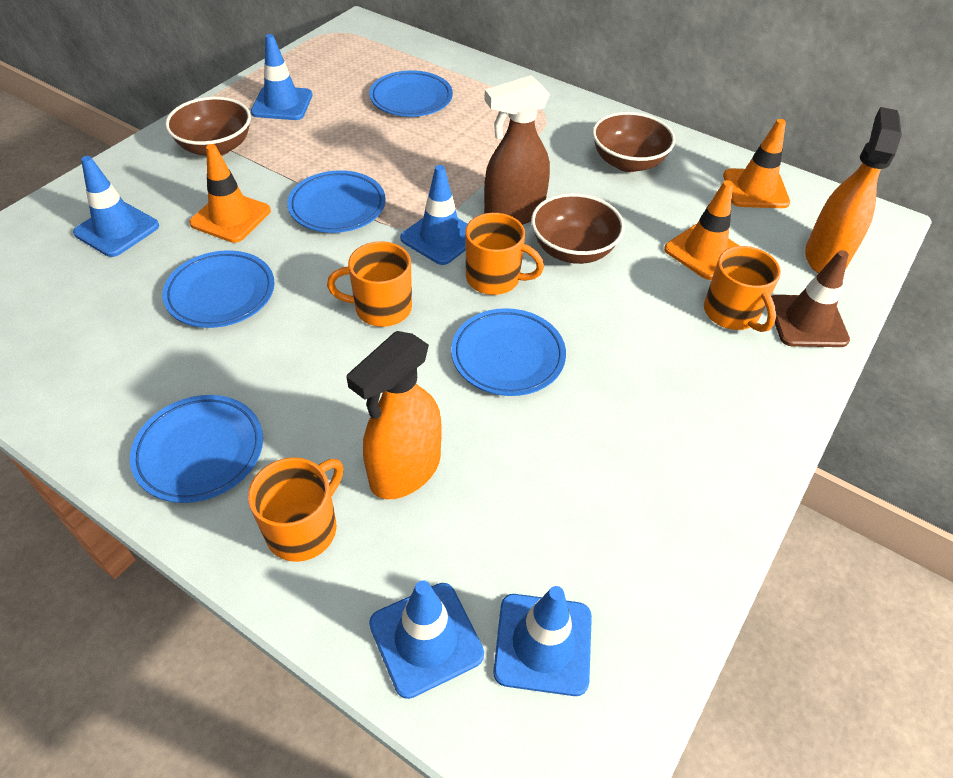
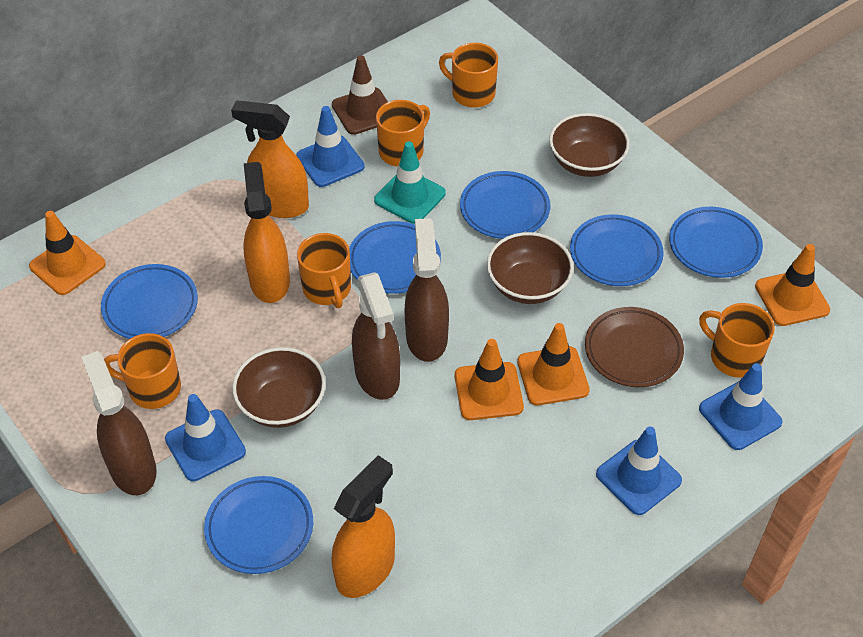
blue plate: 5 -> 6
blue traffic cone: 5 -> 4
brown plate: 0 -> 1
brown spray bottle: 1 -> 3
orange mug: 4 -> 5
orange spray bottle: 2 -> 3
orange traffic cone: 3 -> 4
turquoise traffic cone: 0 -> 1

